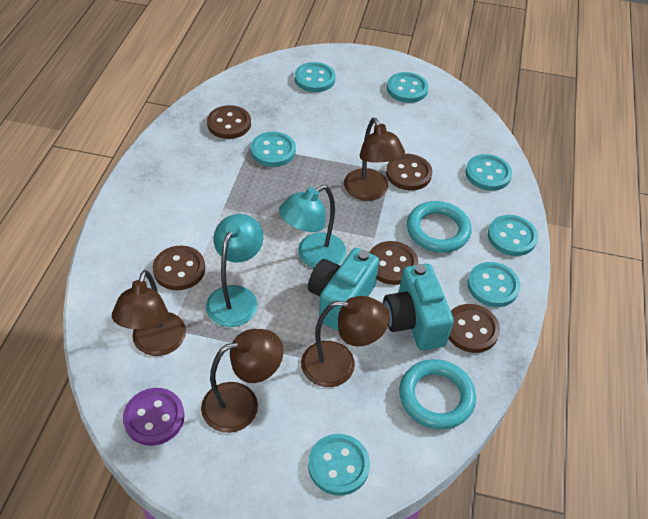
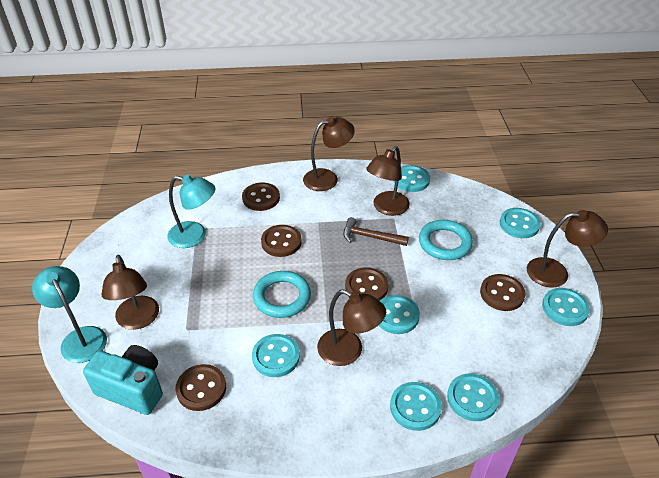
brown hammer: 0 -> 1
brown lamp: 4 -> 5
purple button: 1 -> 0
turquoise camera: 2 -> 1

